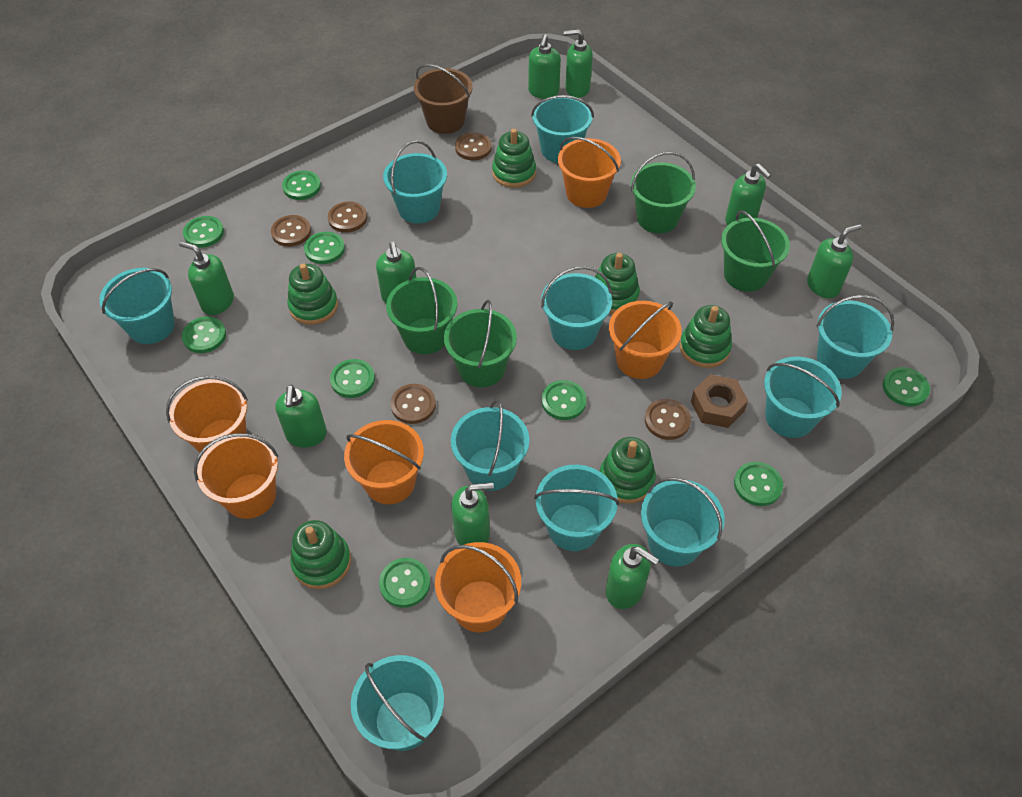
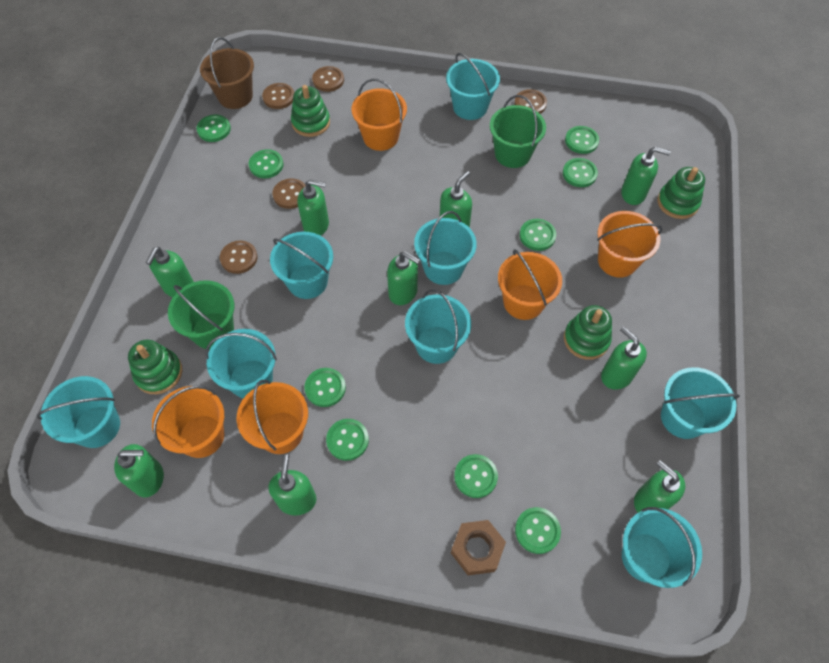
green bucket: 4 -> 2
green stacking toy: 6 -> 4
orange bucket: 6 -> 5
turquoise bucket: 10 -> 8

